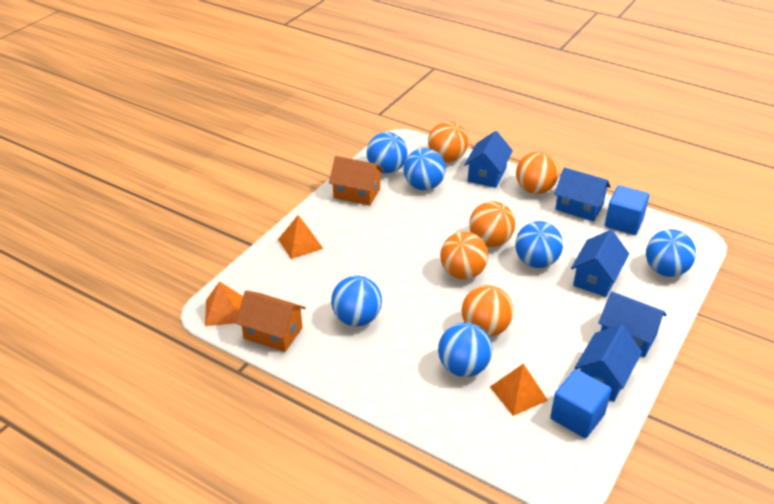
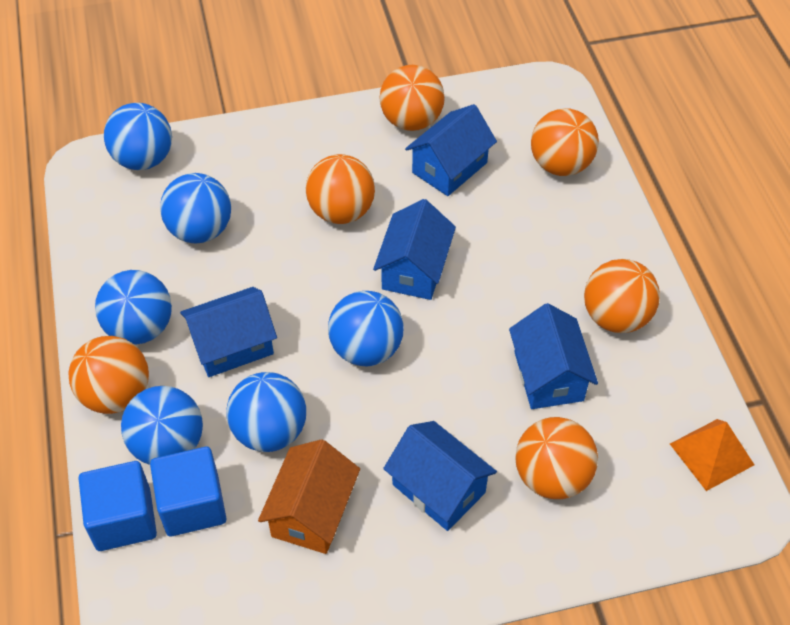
orange ball: 5 -> 6
orange house: 2 -> 1
orange pyramid: 3 -> 1

